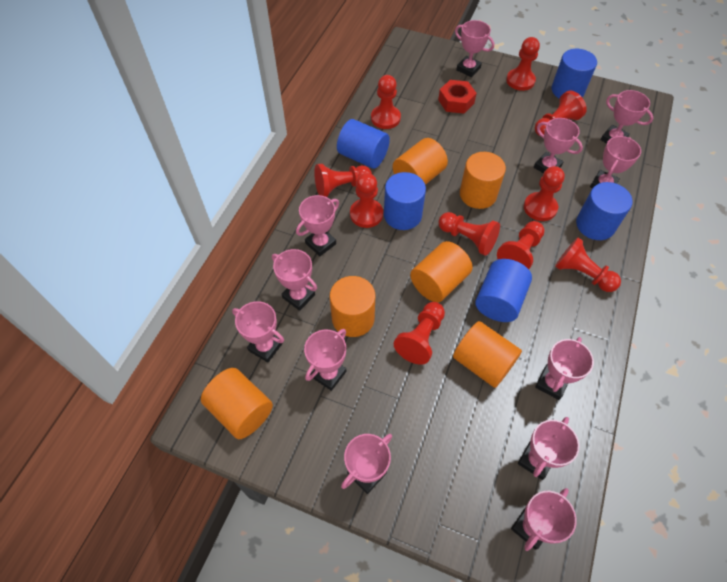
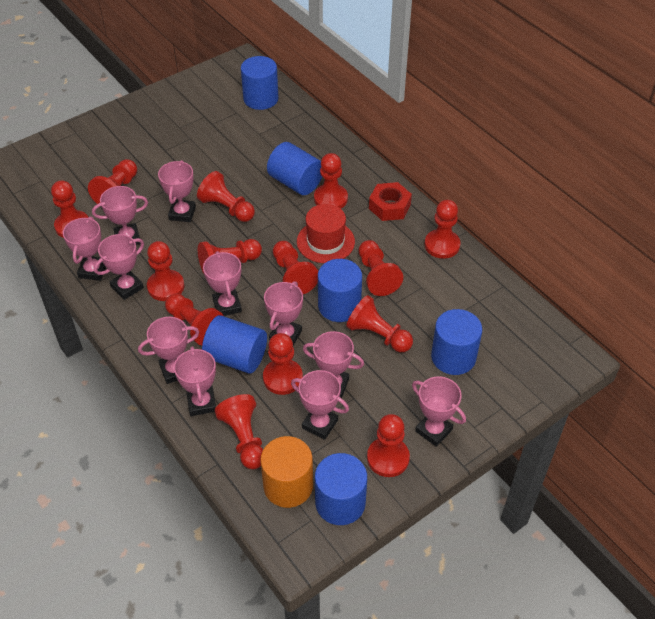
blue cylinder: 5 -> 6
orange cylinder: 6 -> 1
pink trophy: 12 -> 11
red hat: 0 -> 1
red pawn: 10 -> 14

